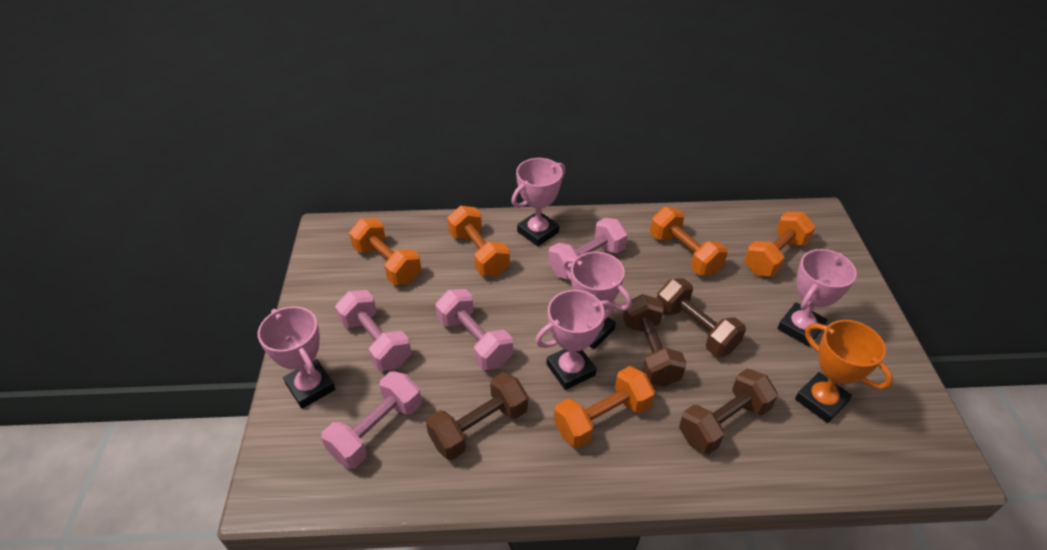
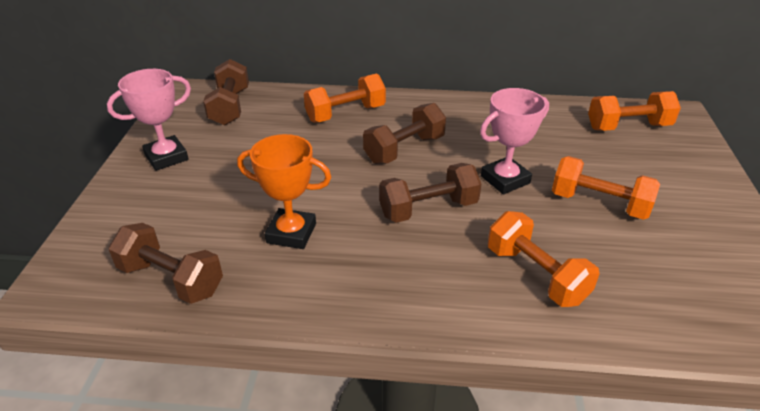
orange dumbbell: 5 -> 4
pink dumbbell: 4 -> 0
pink trophy: 5 -> 2

